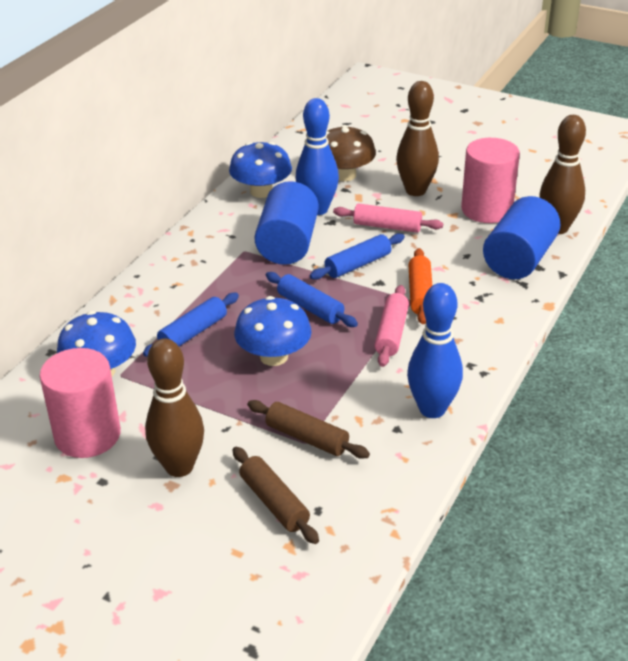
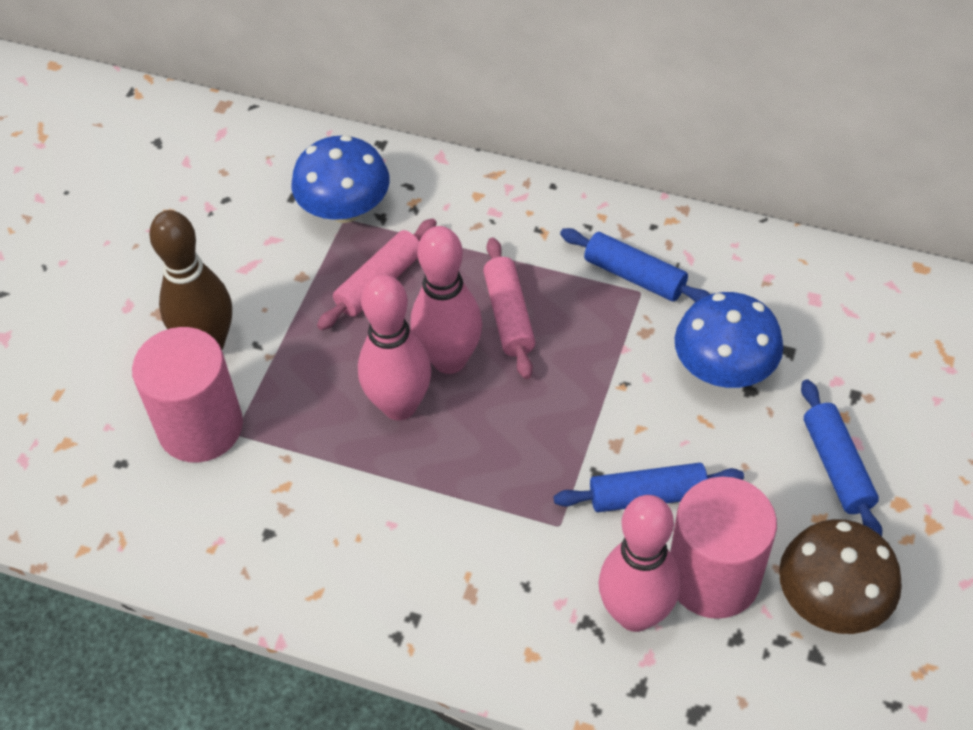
blue bowling pin: 2 -> 0
blue cylinder: 2 -> 0
blue mushroom: 3 -> 2
brown bowling pin: 3 -> 1
brown rolling pin: 2 -> 0
orange rolling pin: 1 -> 0
pink bowling pin: 0 -> 3

